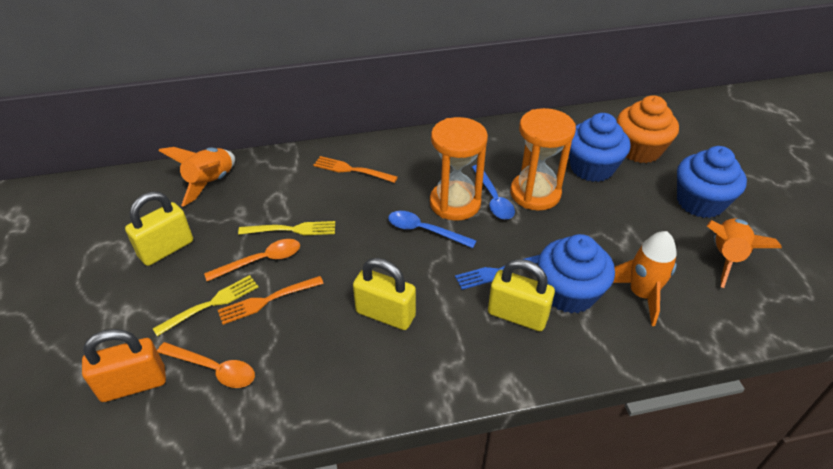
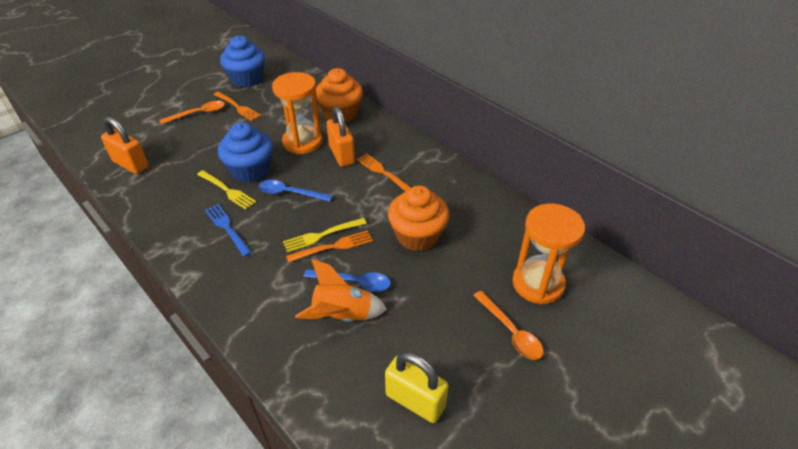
blue cupcake: 3 -> 2
orange cupcake: 1 -> 2
orange fork: 2 -> 3
orange padlock: 1 -> 2
orange rocket: 3 -> 1
yellow padlock: 3 -> 1

